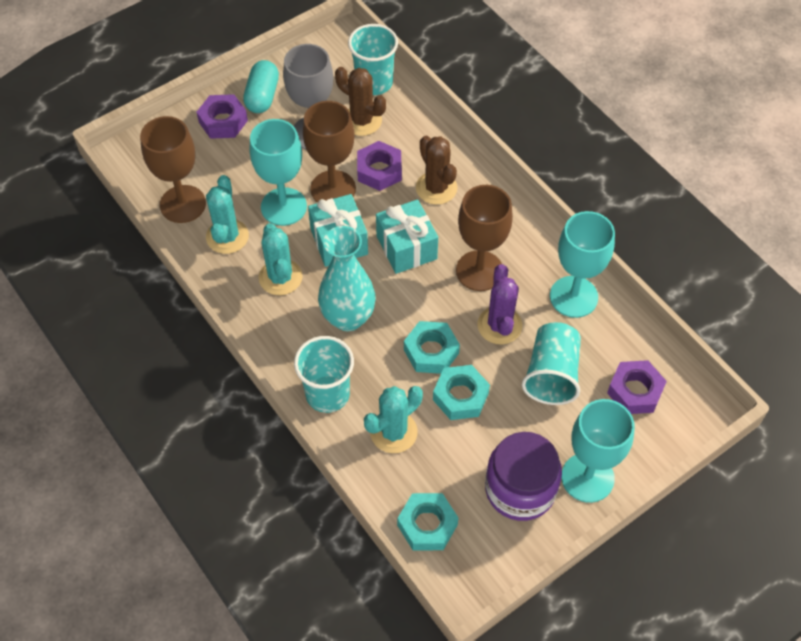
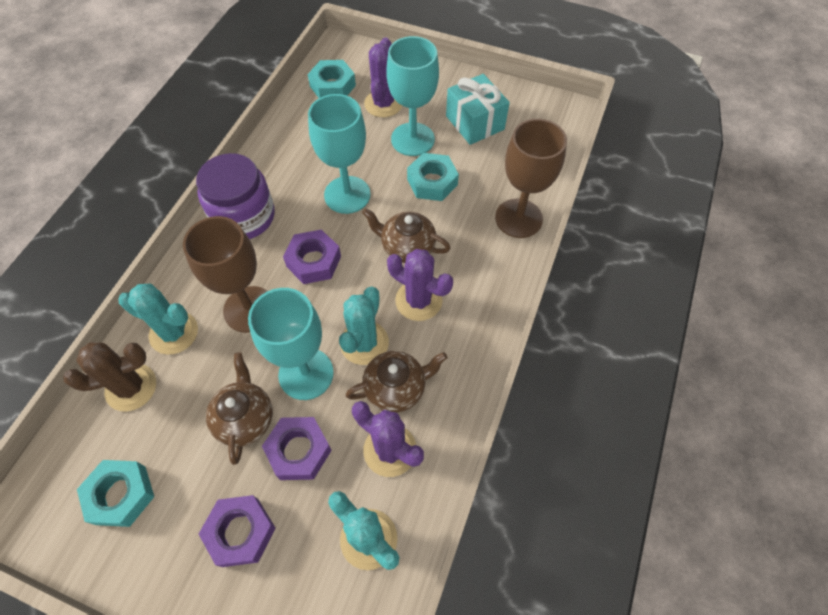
brown cactus: 2 -> 1
brown goblet: 3 -> 2
brown teapot: 0 -> 3
grey goblet: 1 -> 0
purple cactus: 1 -> 3
turquoise capsule: 1 -> 0
turquoise cup: 3 -> 0
turquoise gift: 2 -> 1
turquoise vase: 1 -> 0

